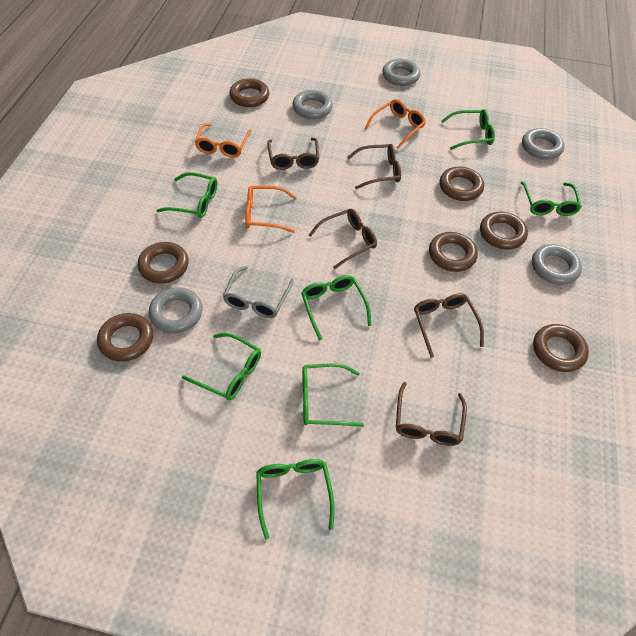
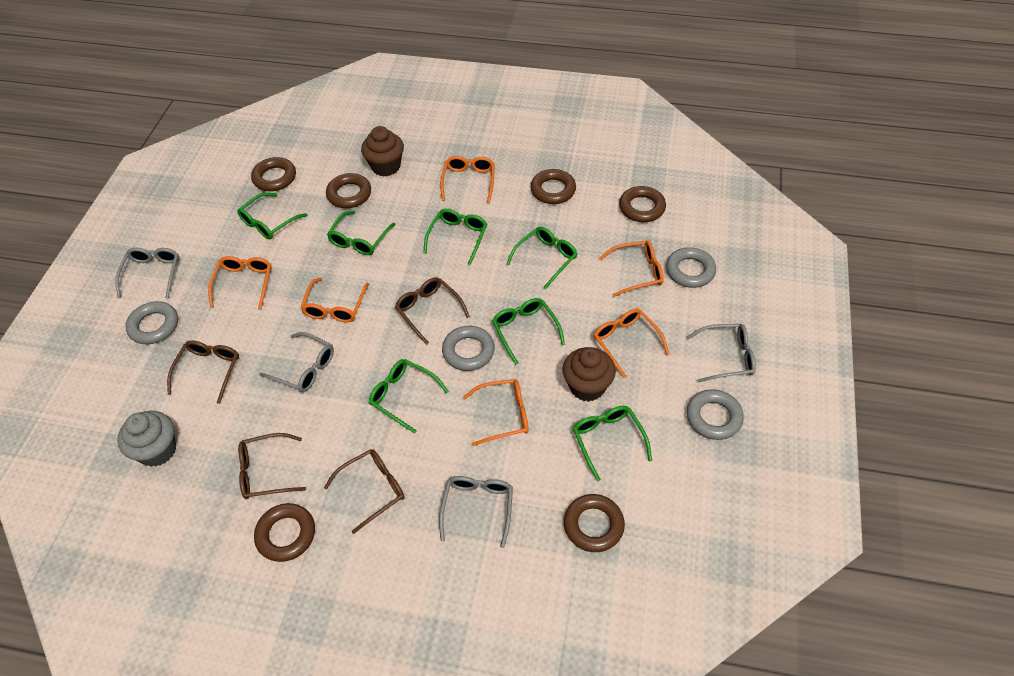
brown cupcake: 0 -> 2
brown glasses: 5 -> 4
brown ring: 7 -> 6
grey cupcake: 0 -> 1
grey glasses: 1 -> 4
grey ring: 5 -> 4
orange glasses: 3 -> 6

